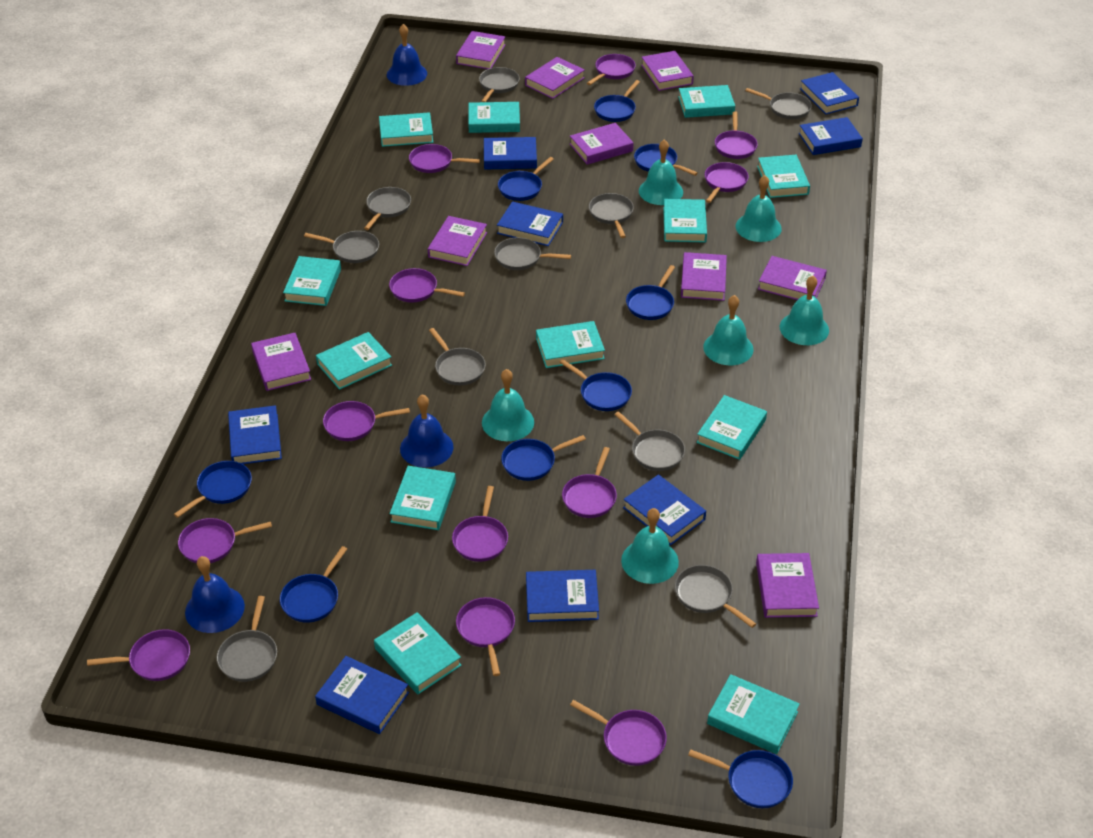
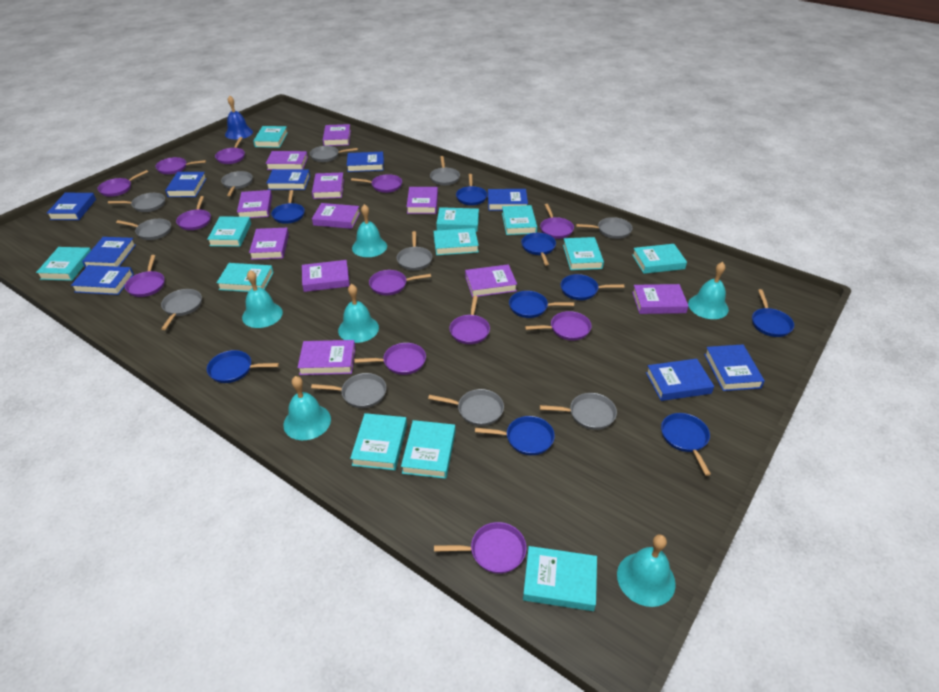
blue bell: 3 -> 1
blue book: 8 -> 9
grey pan: 10 -> 11
purple book: 9 -> 11

